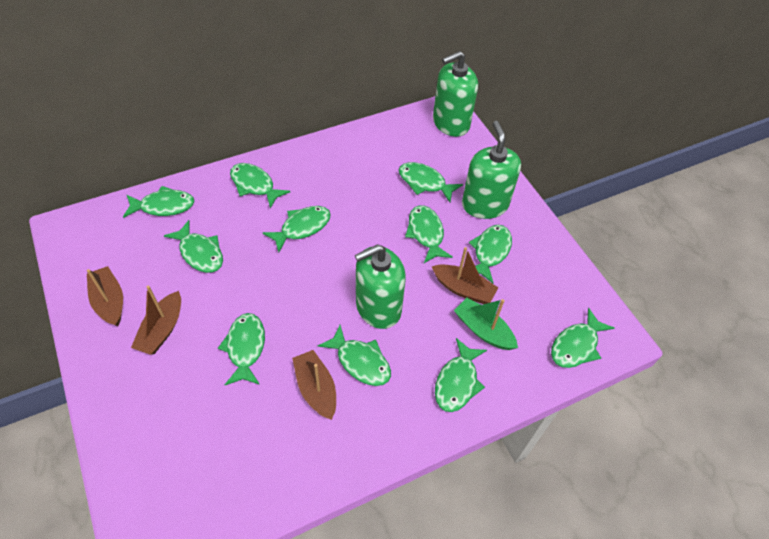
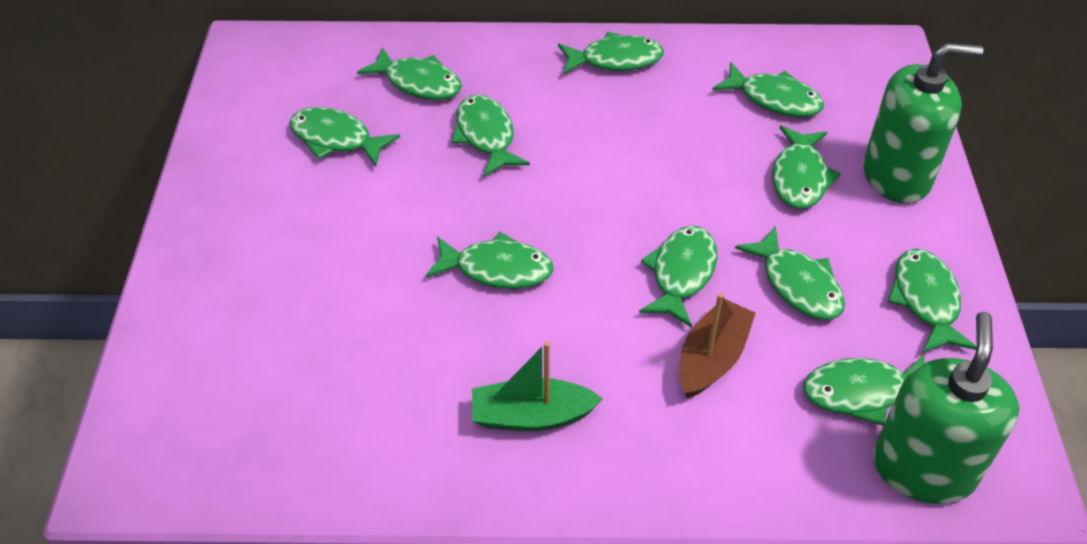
brown boat: 4 -> 1
green soap dispenser: 3 -> 2

